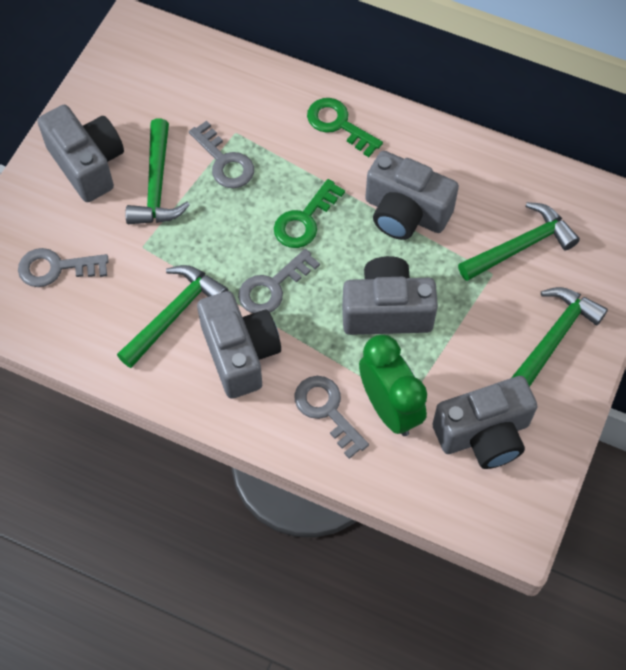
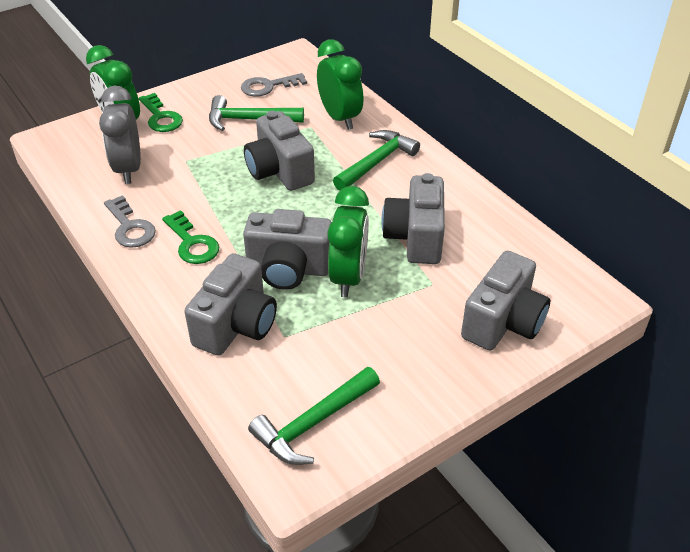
green clock: 1 -> 3
green hammer: 4 -> 3
grey clock: 0 -> 1
grey key: 4 -> 2

